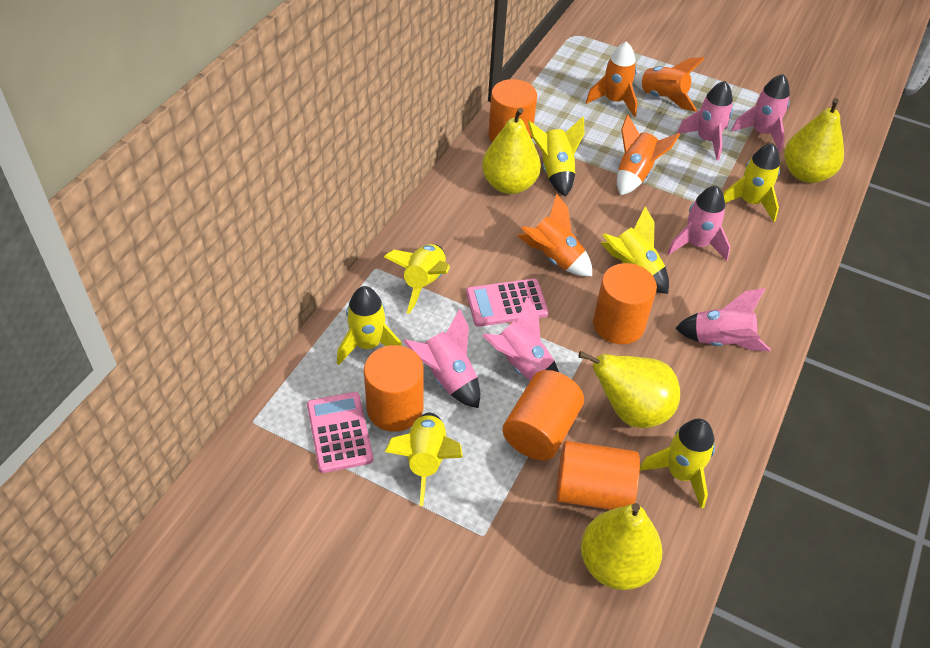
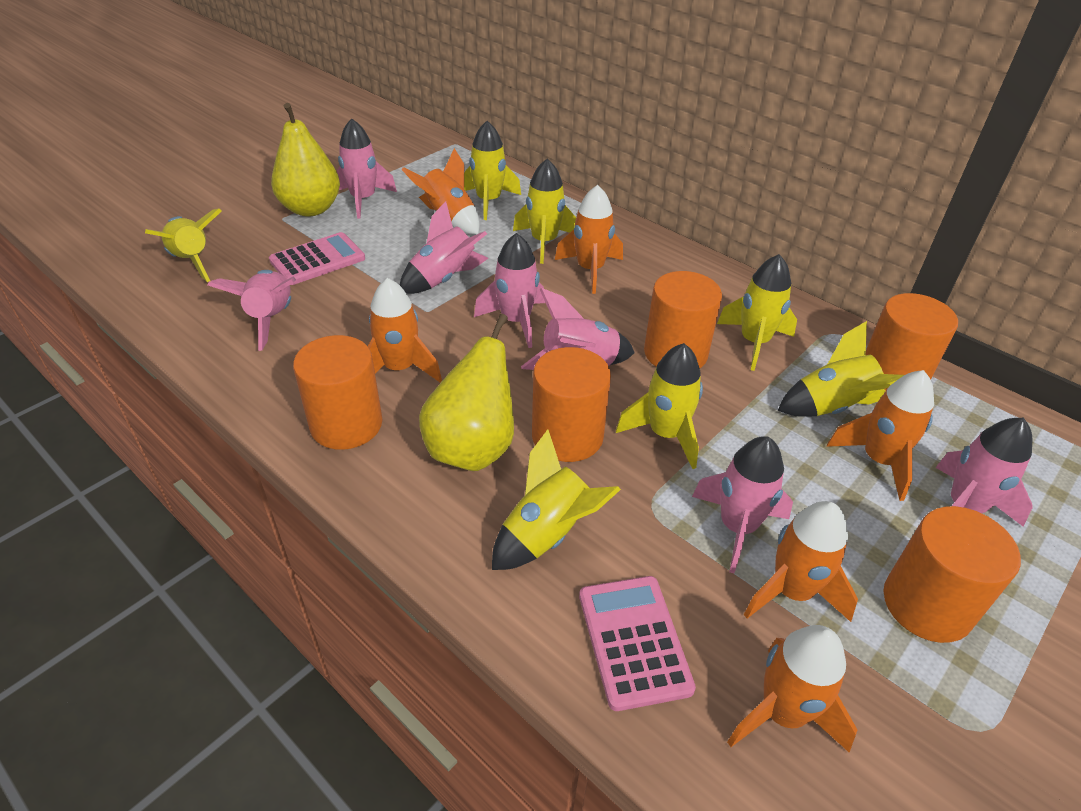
orange rocket: 4 -> 6
pink rocket: 6 -> 7
yellow pear: 4 -> 2

